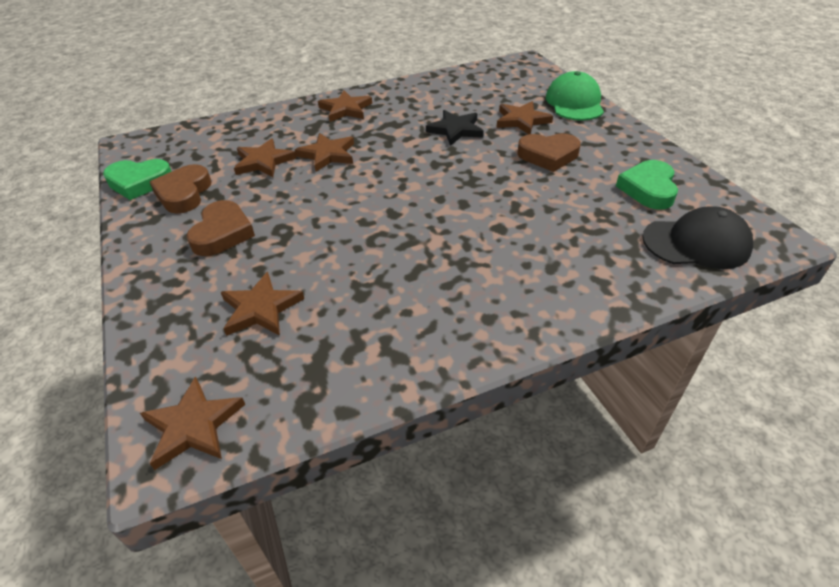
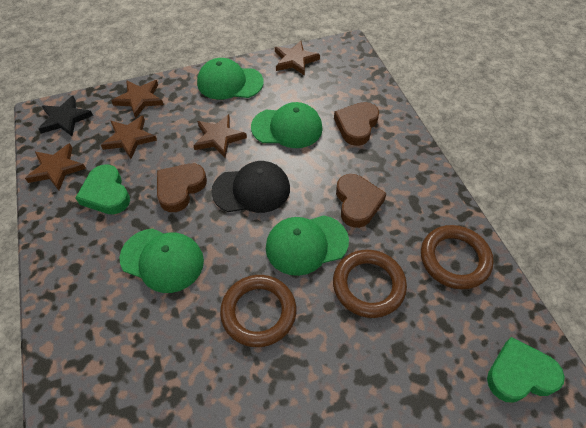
brown ring: 0 -> 3
brown star: 6 -> 5
green cap: 1 -> 4

